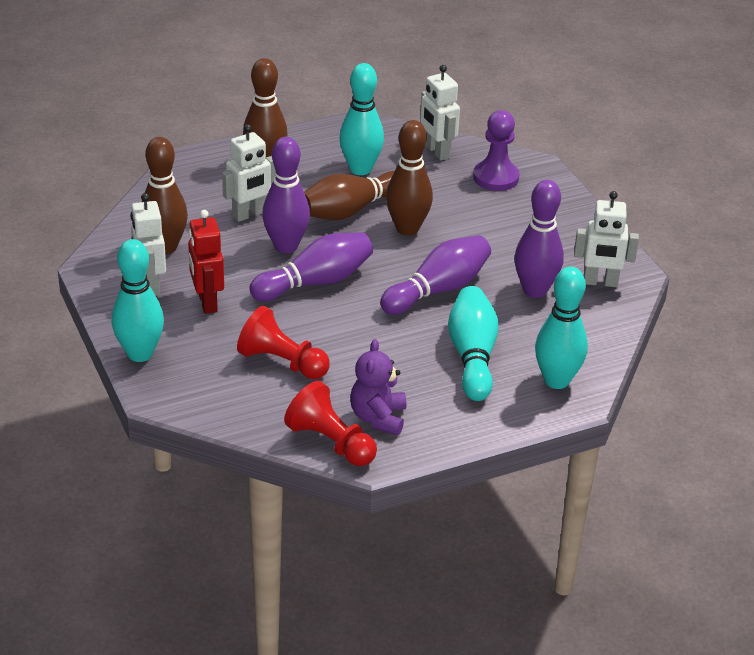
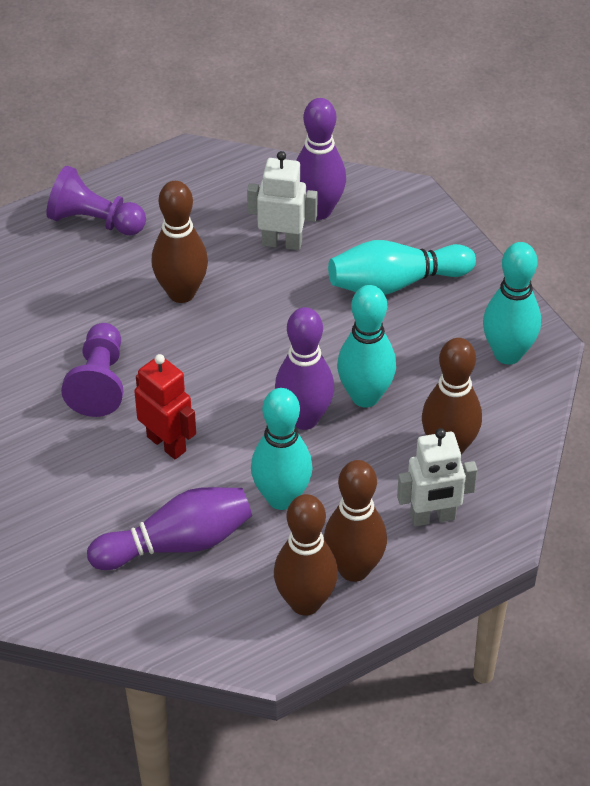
purple bowling pin: 4 -> 3
purple pawn: 1 -> 2
purple teddy bear: 1 -> 0
red pawn: 2 -> 0
white robot: 4 -> 2

